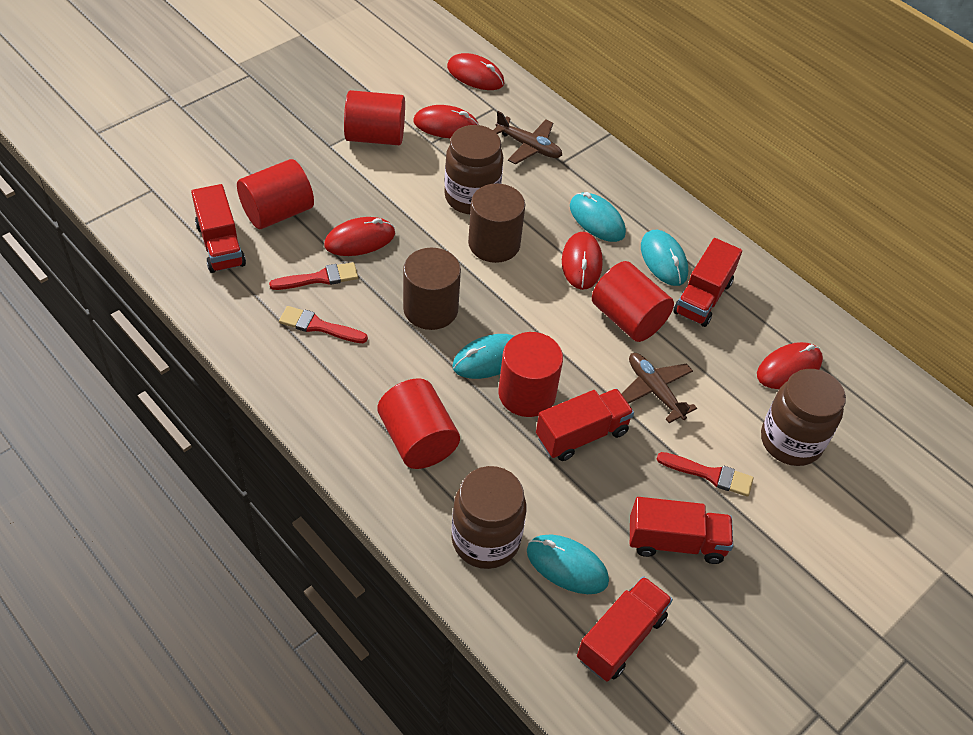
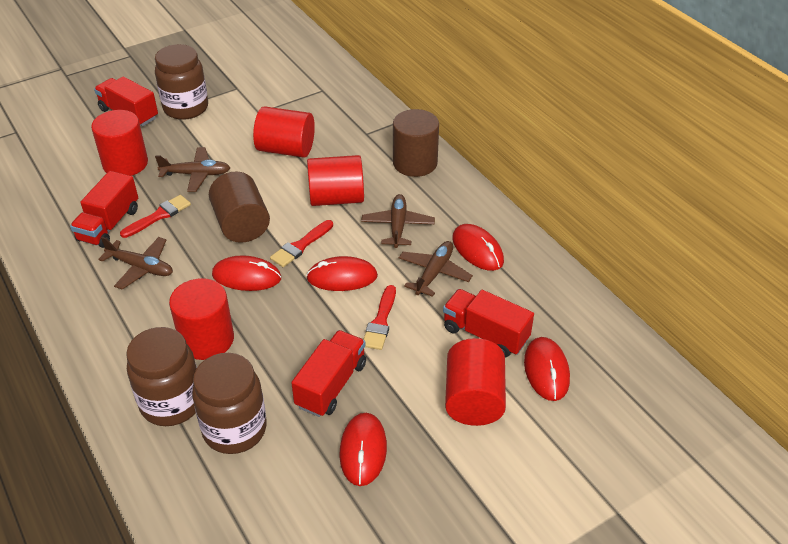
brown plane: 2 -> 4
red truck: 5 -> 4
turquoise mouse: 4 -> 0

